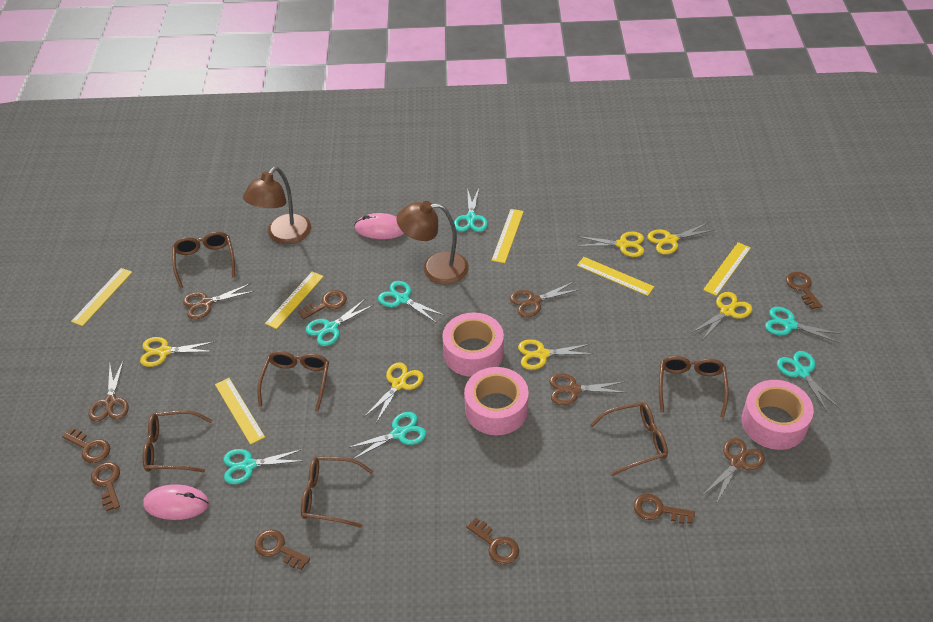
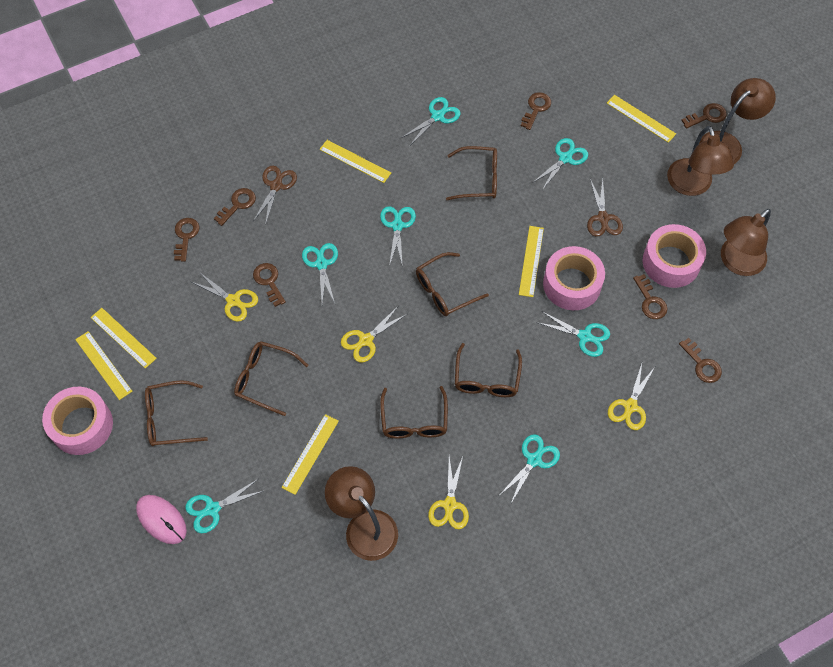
brown lamp: 2 -> 4
brown scissors: 5 -> 2
pink mouse: 2 -> 1
yellow scissors: 6 -> 4

